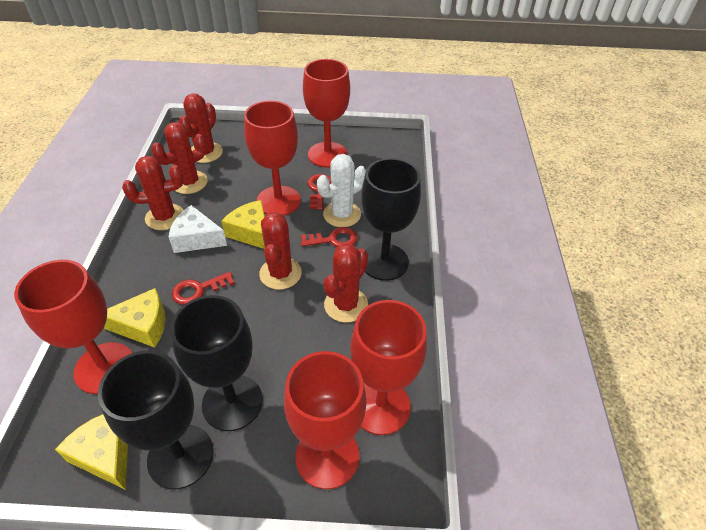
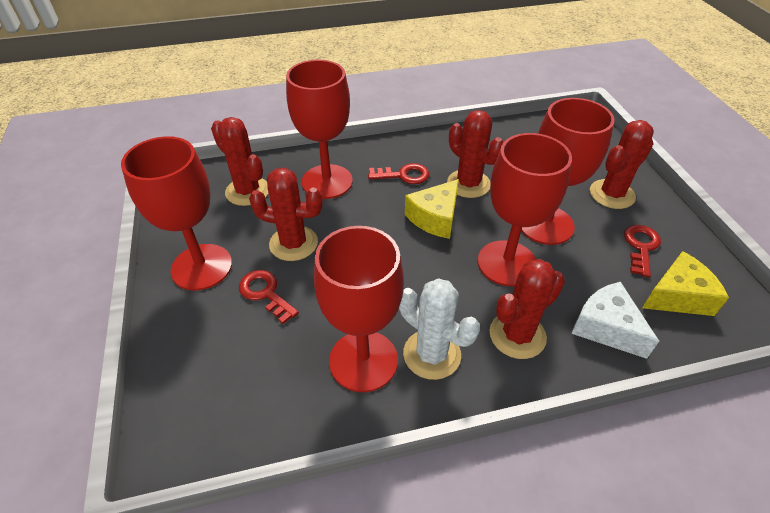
black goblet: 3 -> 0
yellow cheese: 3 -> 2

